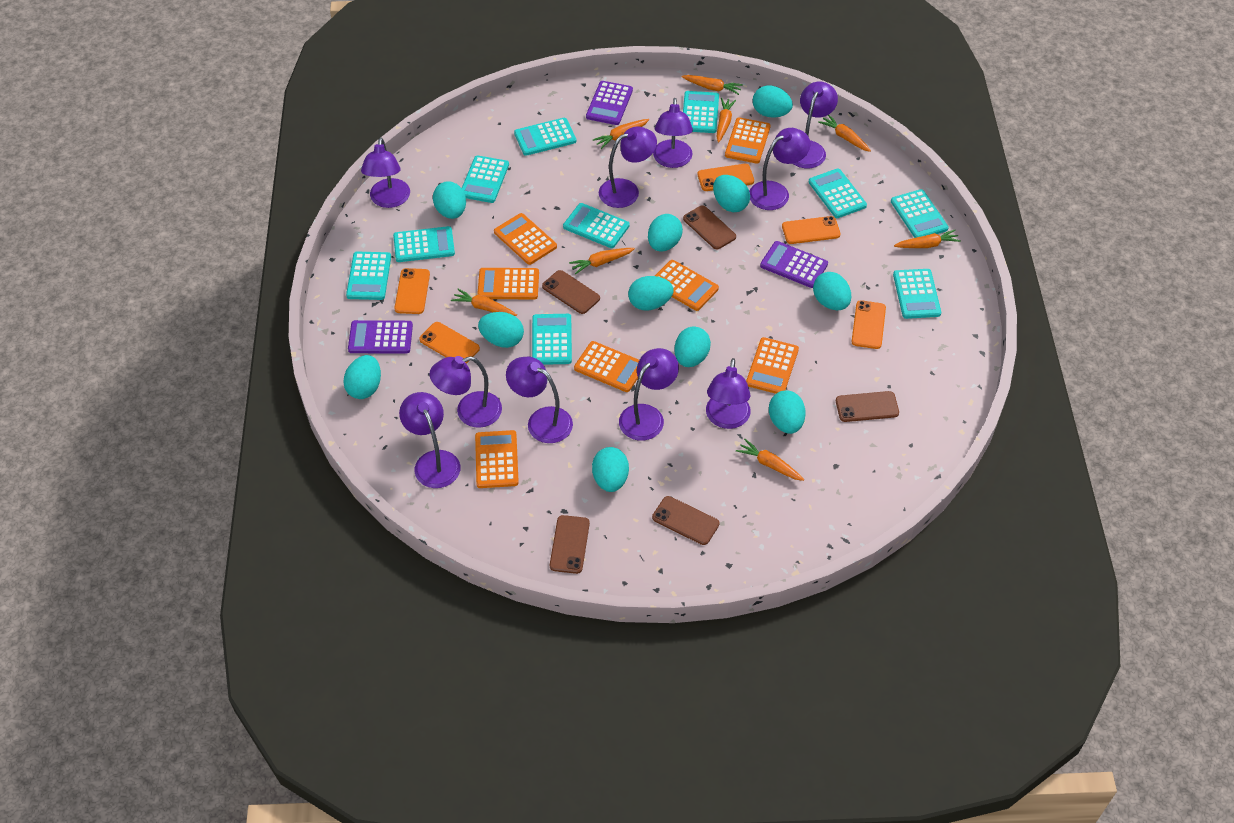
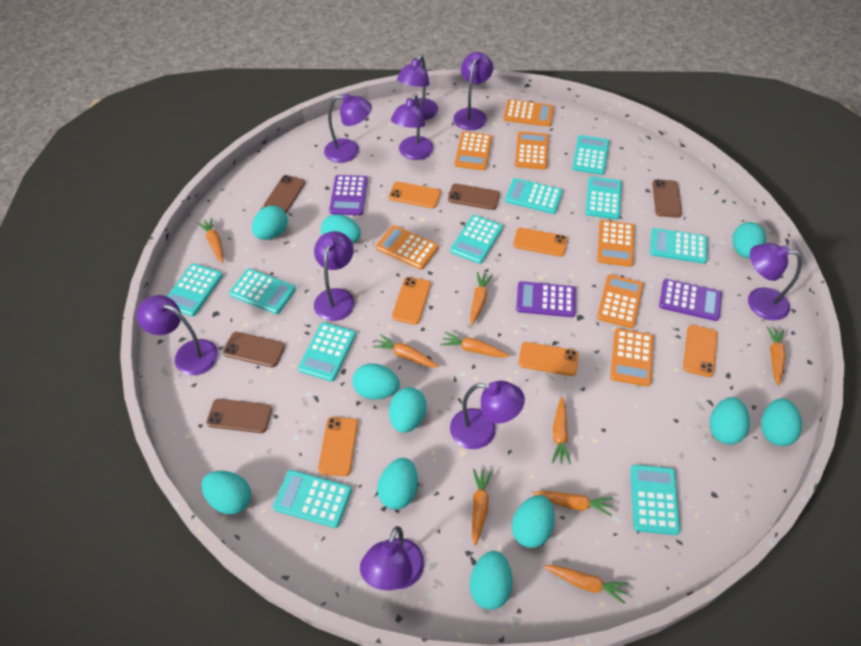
orange carrot: 8 -> 9
orange phone: 5 -> 6
purple lamp: 10 -> 9

